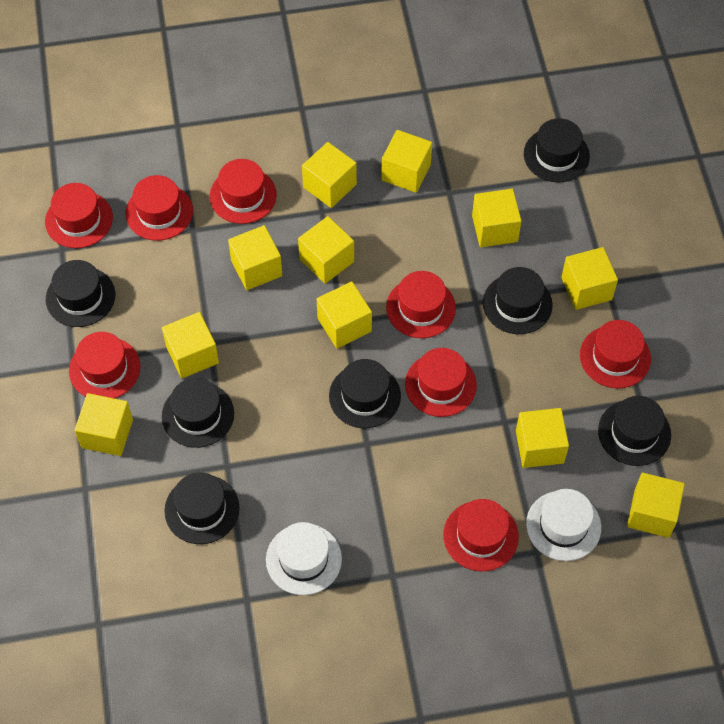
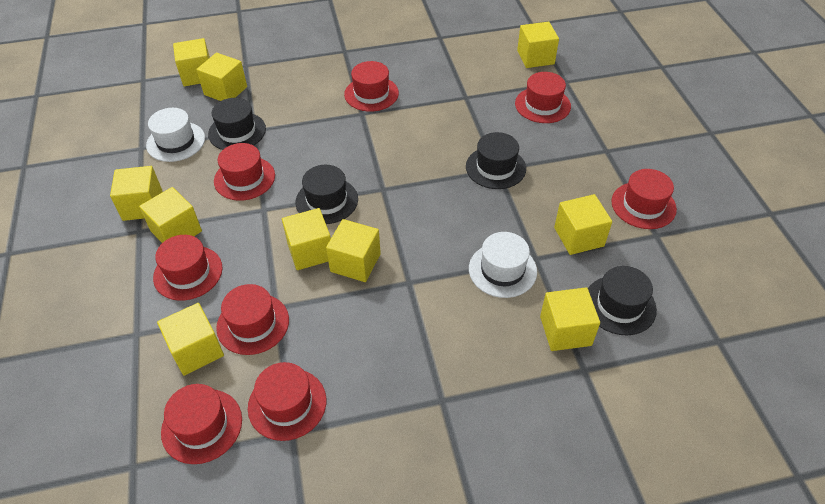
black hat: 7 -> 4
yellow cube: 11 -> 10

